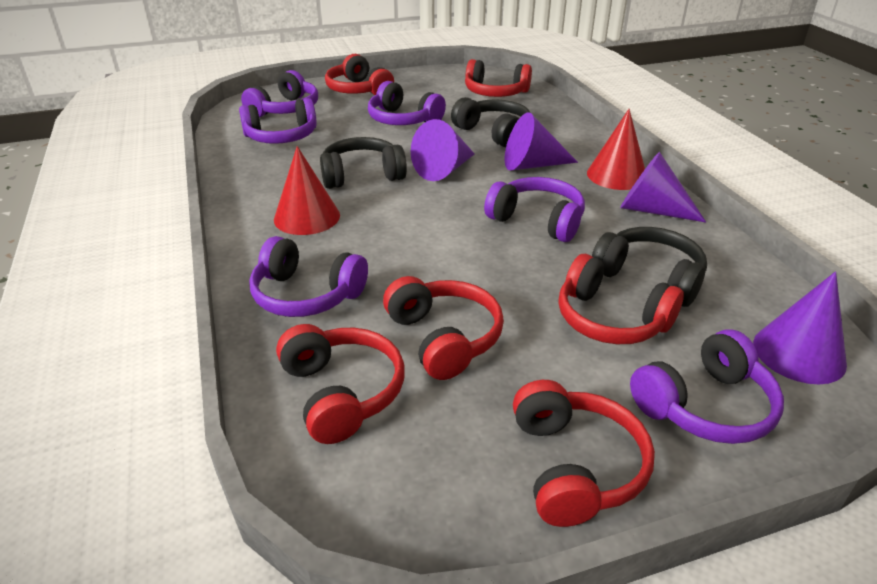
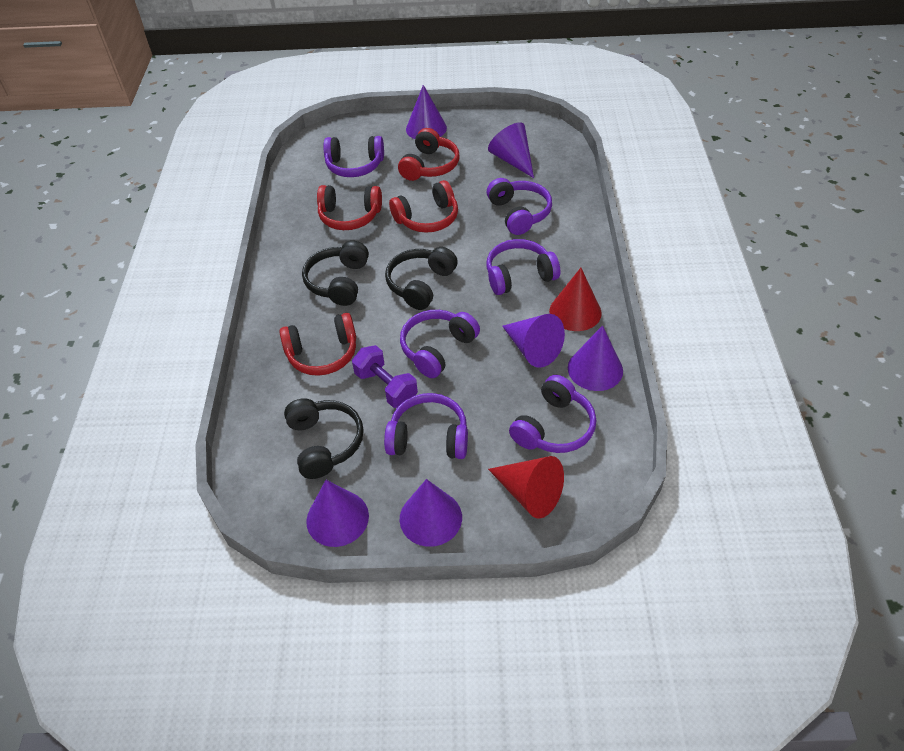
purple cone: 4 -> 6
purple dumbbell: 0 -> 1
red headphones: 6 -> 4

